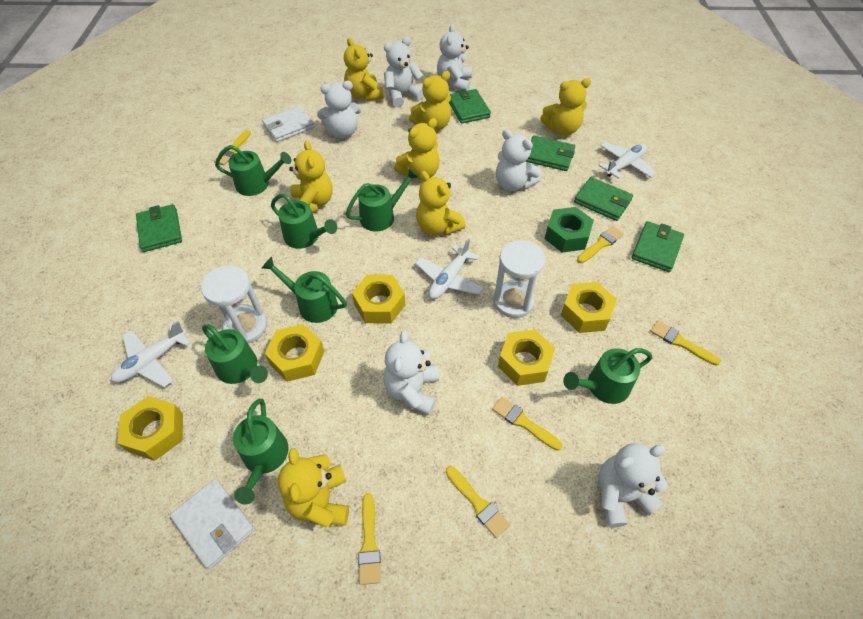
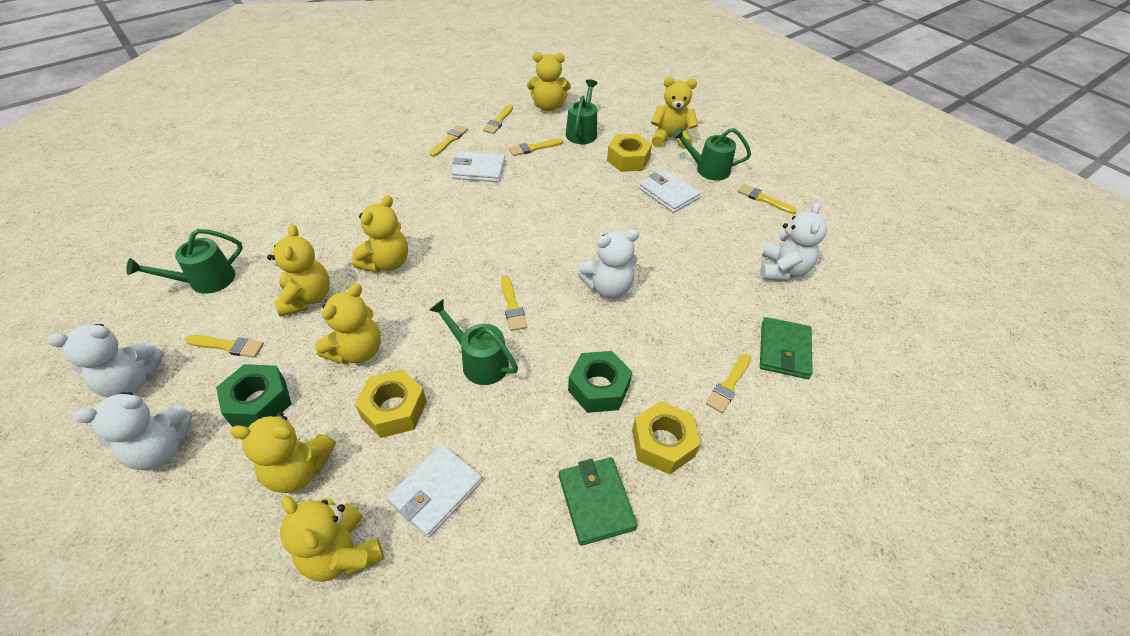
green nut: 1 -> 2
green wallet: 5 -> 2
green watering can: 7 -> 4
white hourglass: 2 -> 0
white plane: 3 -> 0
white teddy bear: 6 -> 4
white wallet: 2 -> 3
yellow brush: 6 -> 7
yellow nut: 5 -> 3

